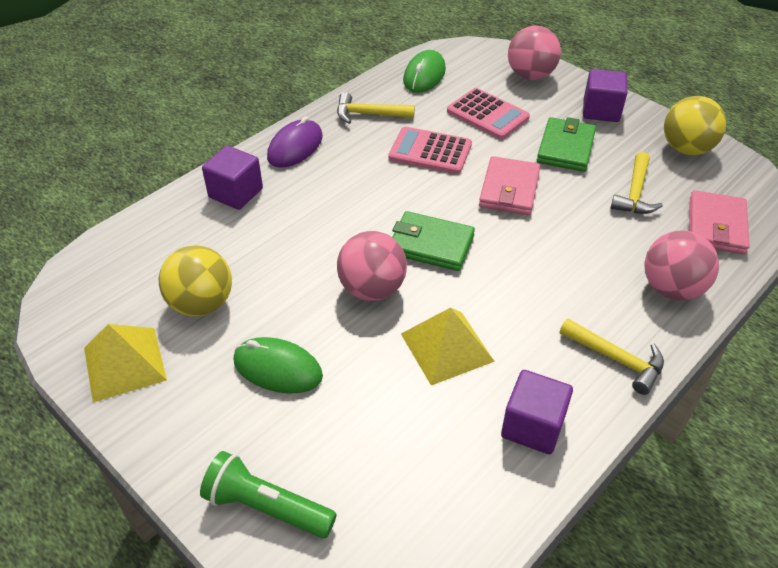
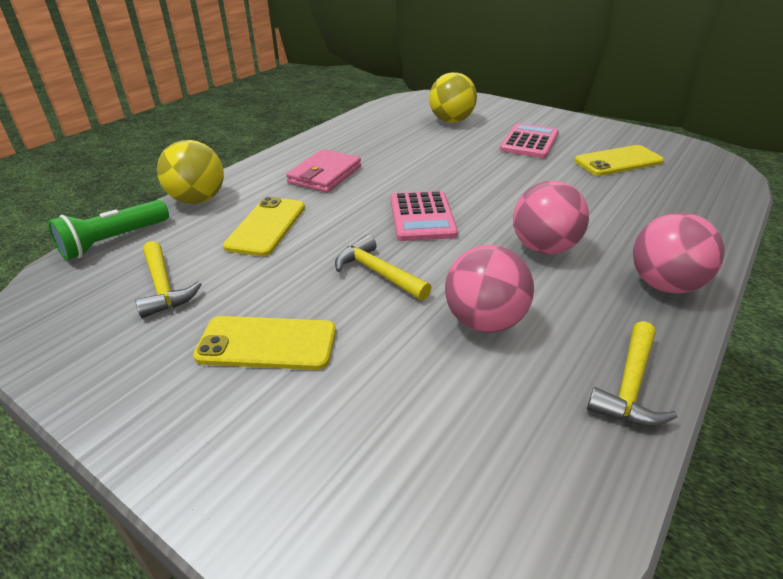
green mouse: 2 -> 0
green wallet: 2 -> 0
pink wallet: 2 -> 1
purple cube: 3 -> 0
purple mouse: 1 -> 0
yellow phone: 0 -> 3
yellow pyramid: 2 -> 0

